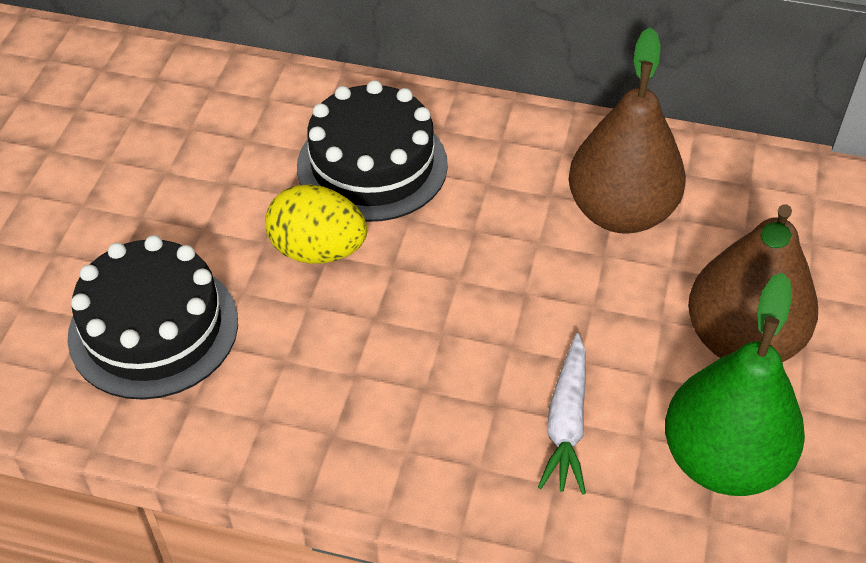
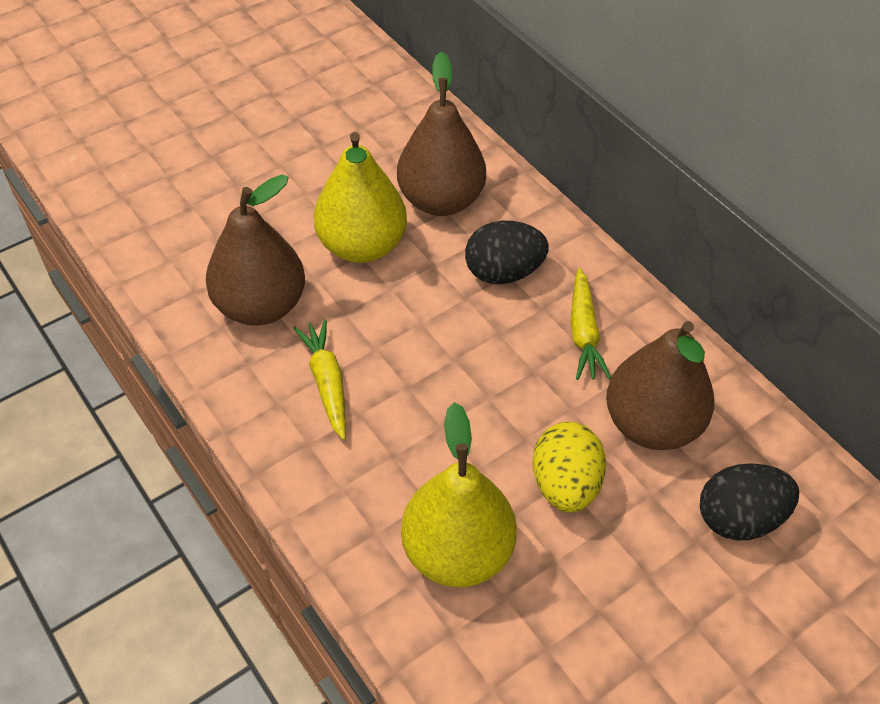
black cake: 2 -> 0
black egg: 0 -> 2
brown pear: 2 -> 3
green pear: 1 -> 0
white carrot: 1 -> 0
yellow carrot: 0 -> 2
yellow pear: 0 -> 2

